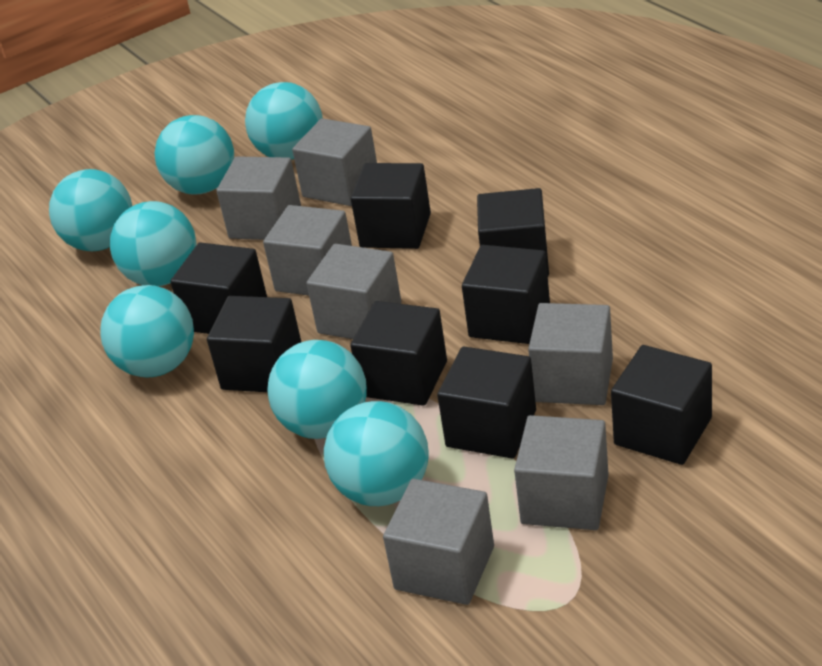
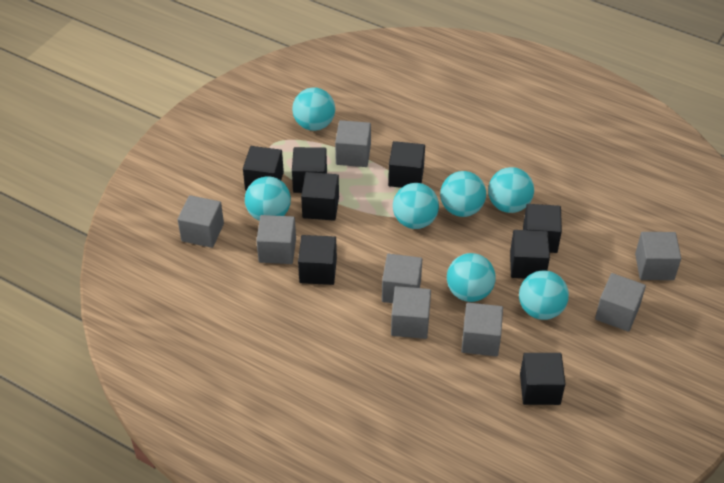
grey cube: 7 -> 8

